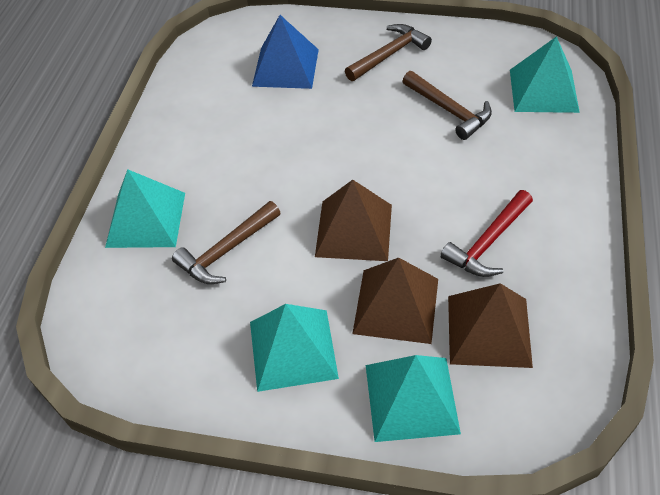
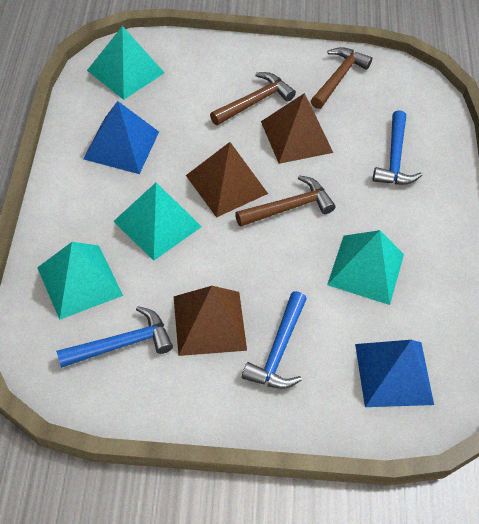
blue hammer: 0 -> 3
blue pyramid: 1 -> 2
red hammer: 1 -> 0

